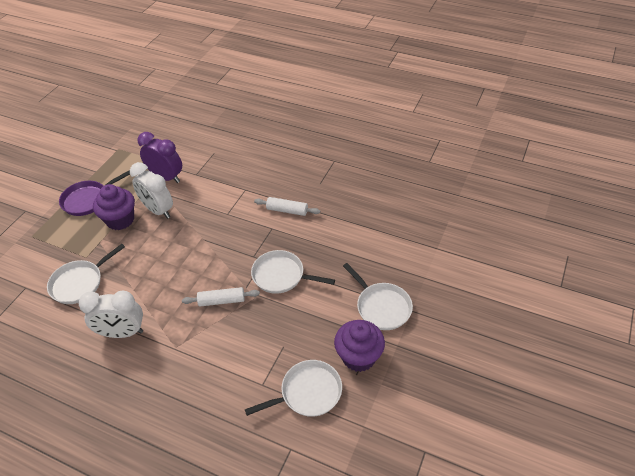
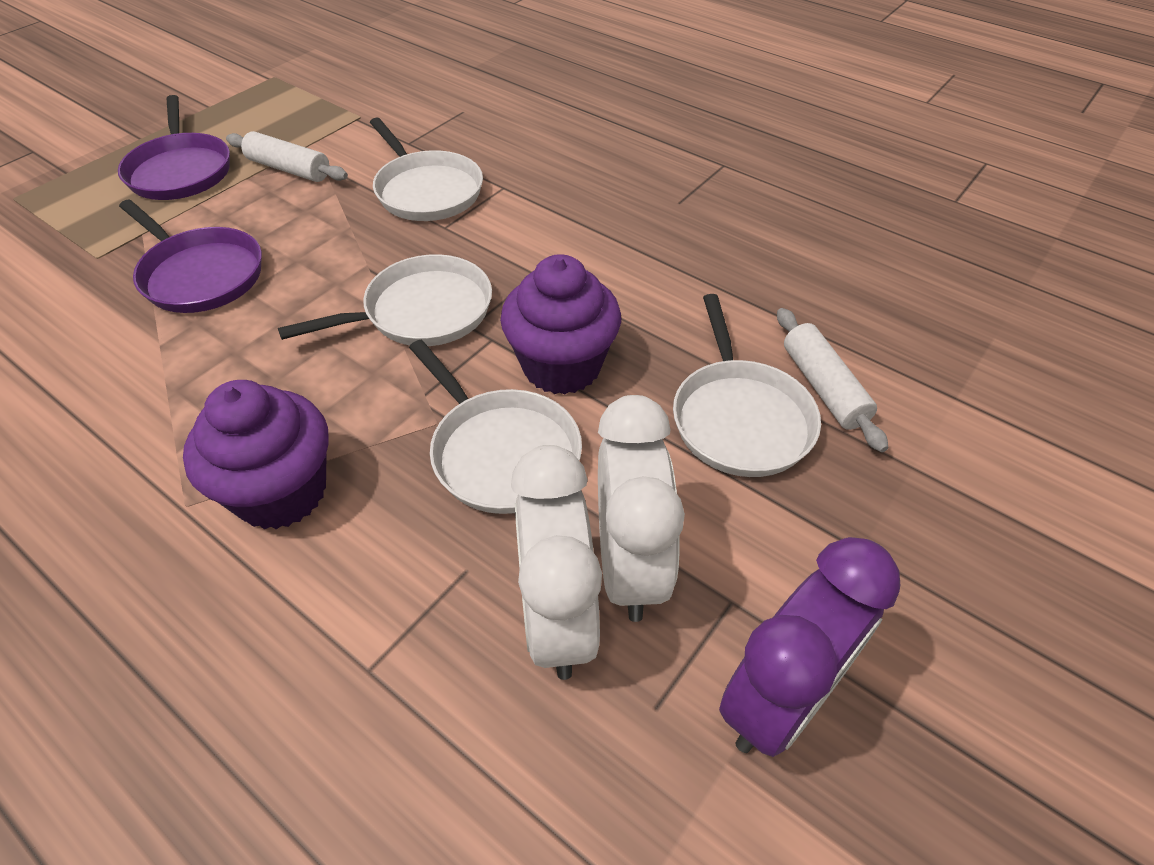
purple pan: 1 -> 2

